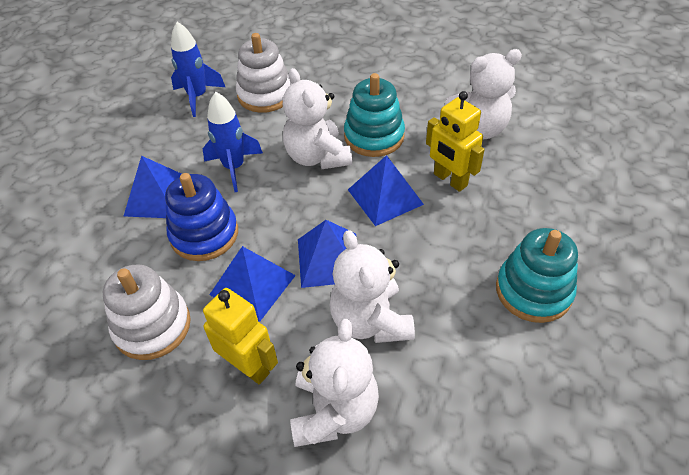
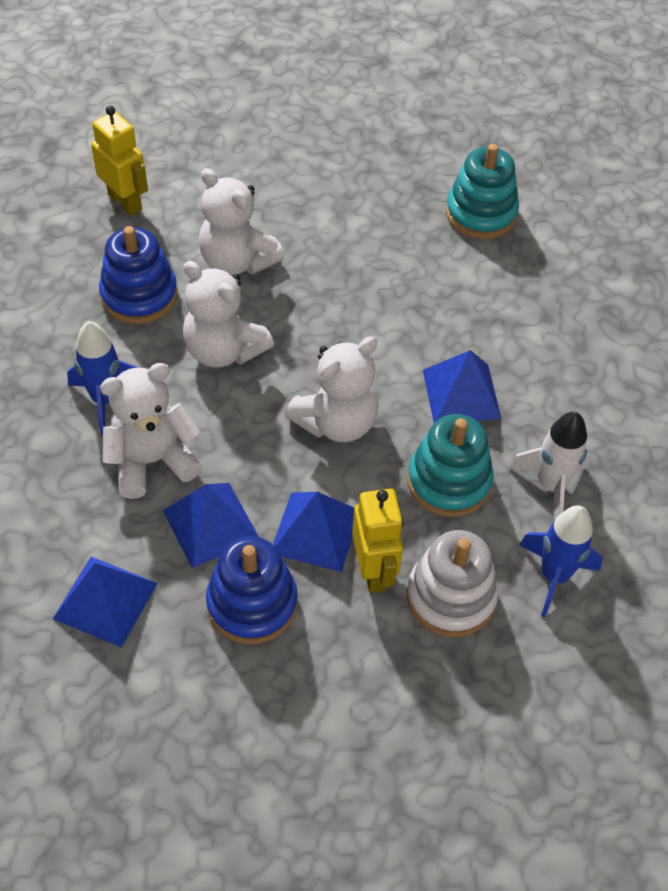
blue stacking toy: 1 -> 2
white rocket: 0 -> 1
white stacking toy: 2 -> 1

